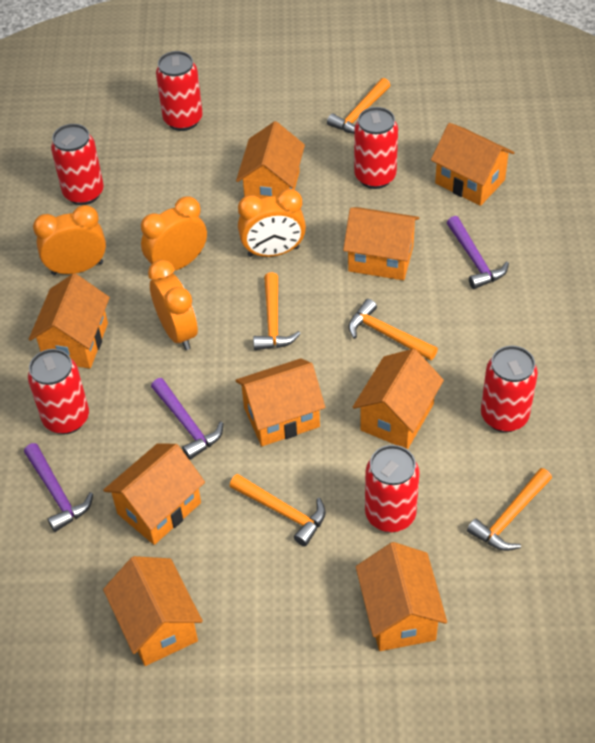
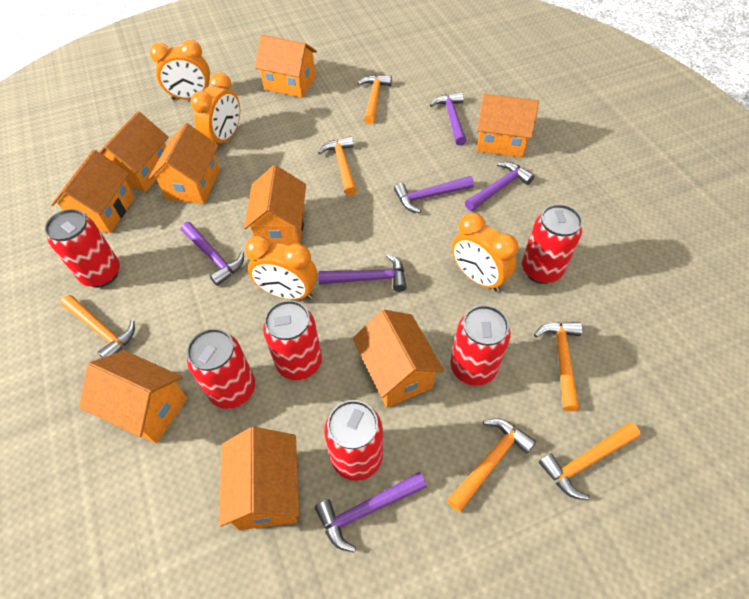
orange hammer: 5 -> 6
purple hammer: 3 -> 6

